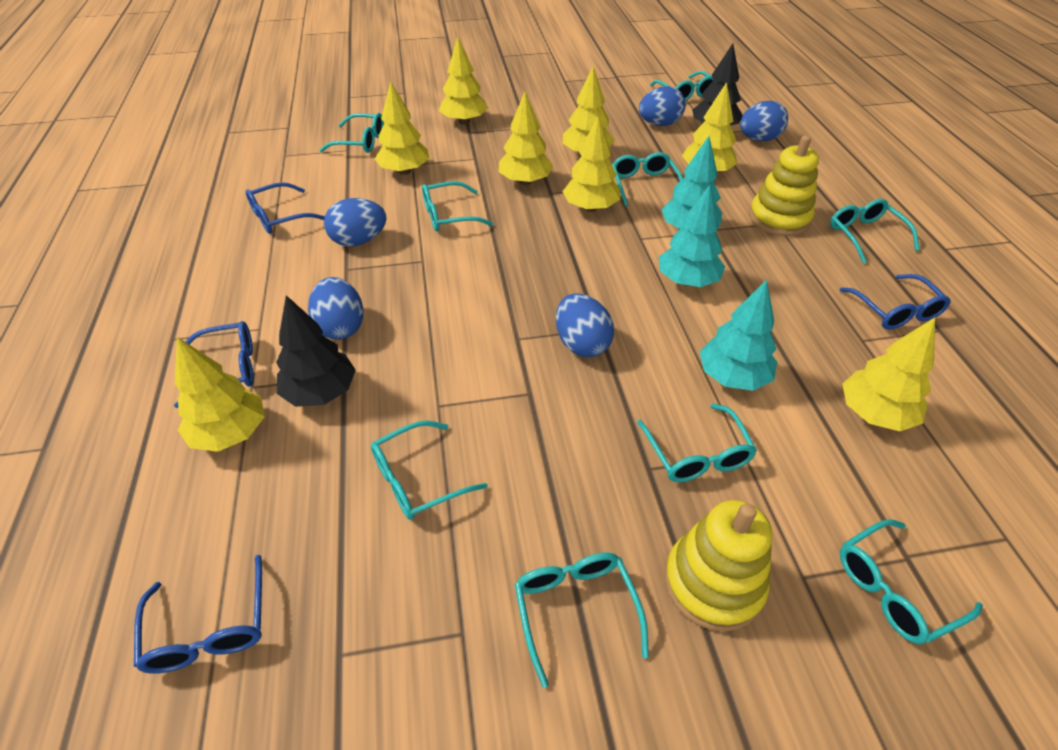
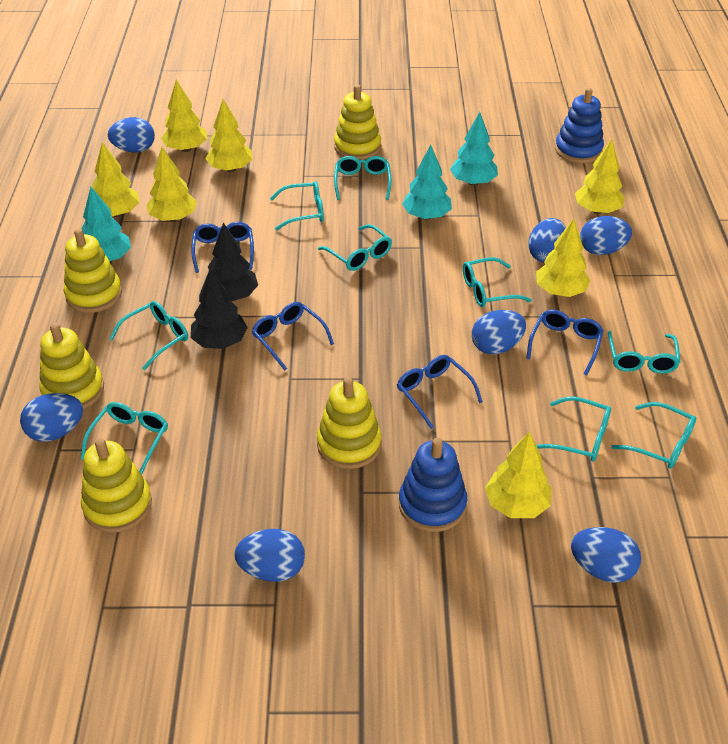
blue egg: 5 -> 7
blue stacking toy: 0 -> 2
yellow stacking toy: 2 -> 5
yellow tree: 8 -> 7

